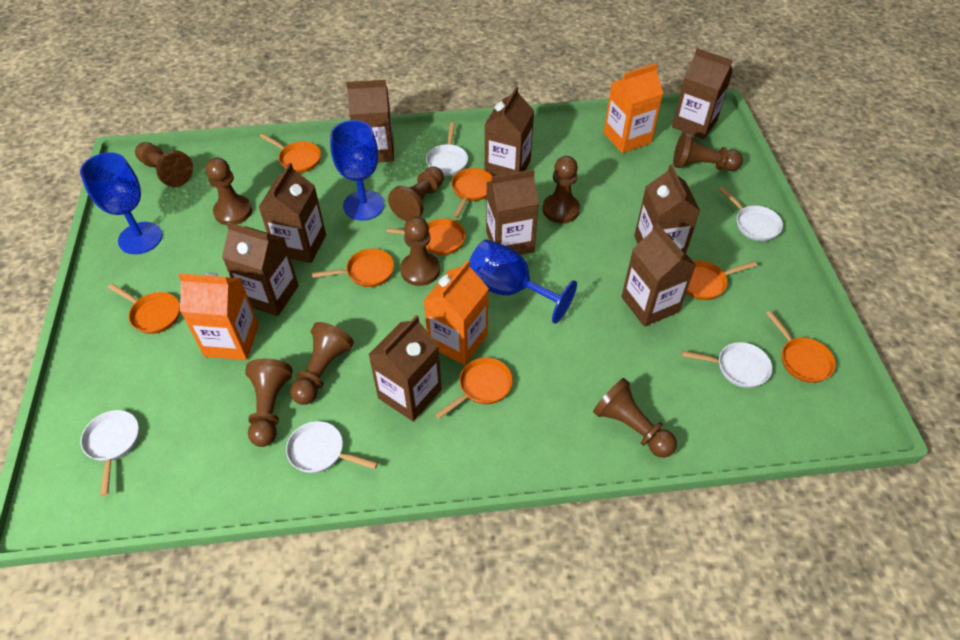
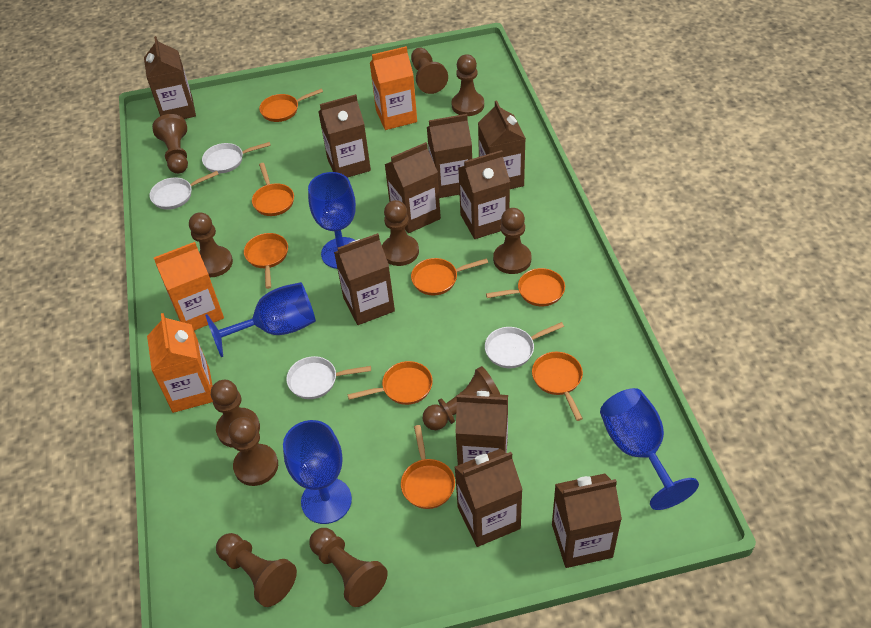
blue goblet: 3 -> 4
brown carton: 9 -> 10
brown pawn: 9 -> 11
white pan: 5 -> 4

